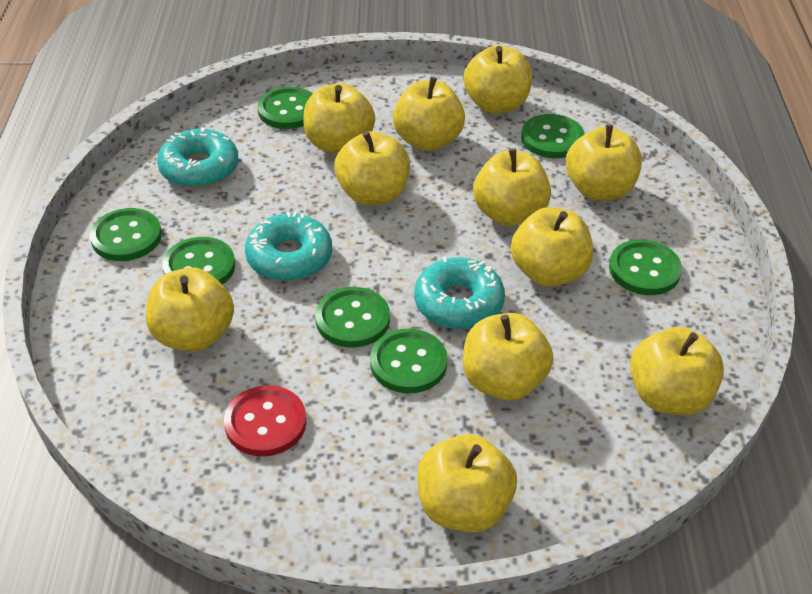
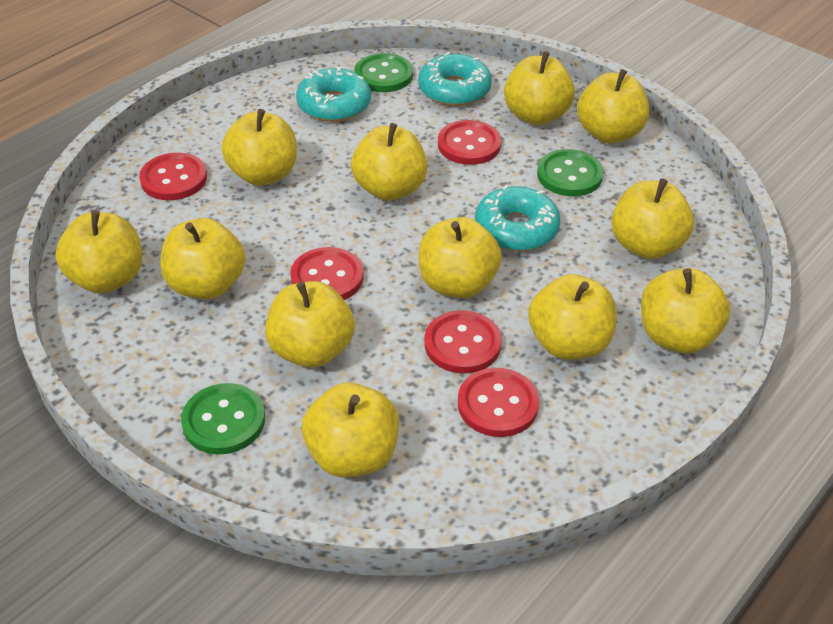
green button: 7 -> 3
red button: 1 -> 5
yellow apple: 11 -> 12

